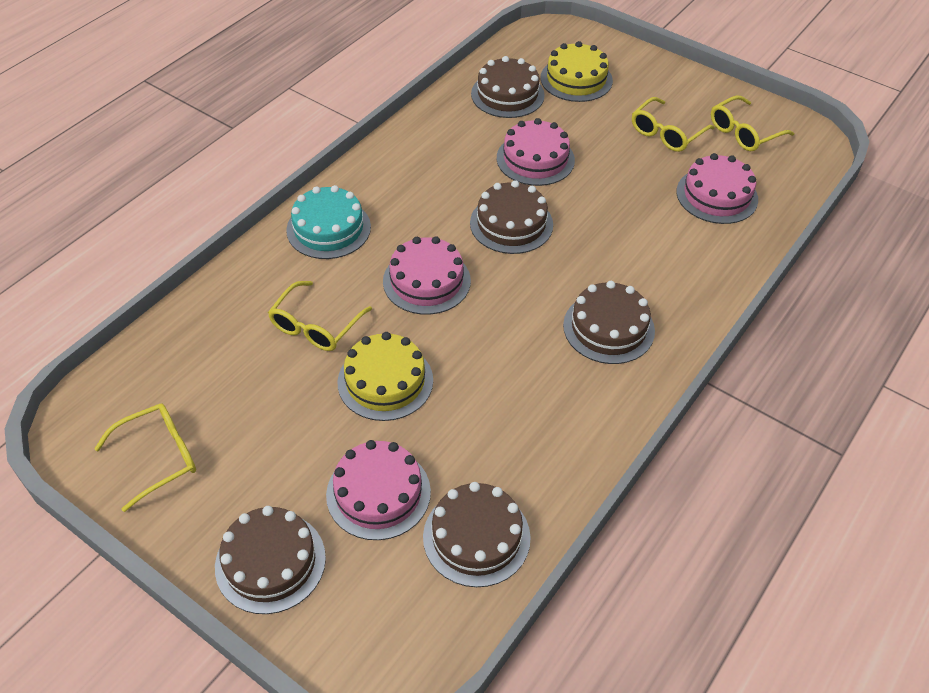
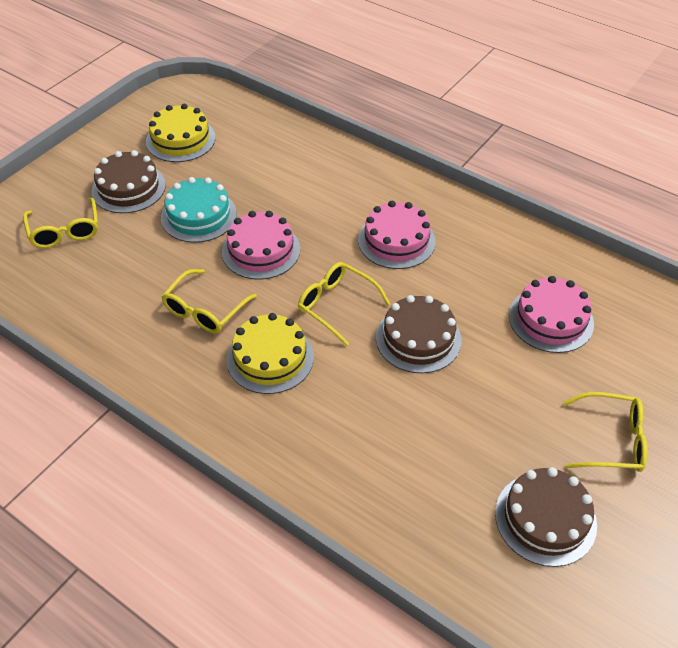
brown cake: 5 -> 3
pink cake: 4 -> 3

